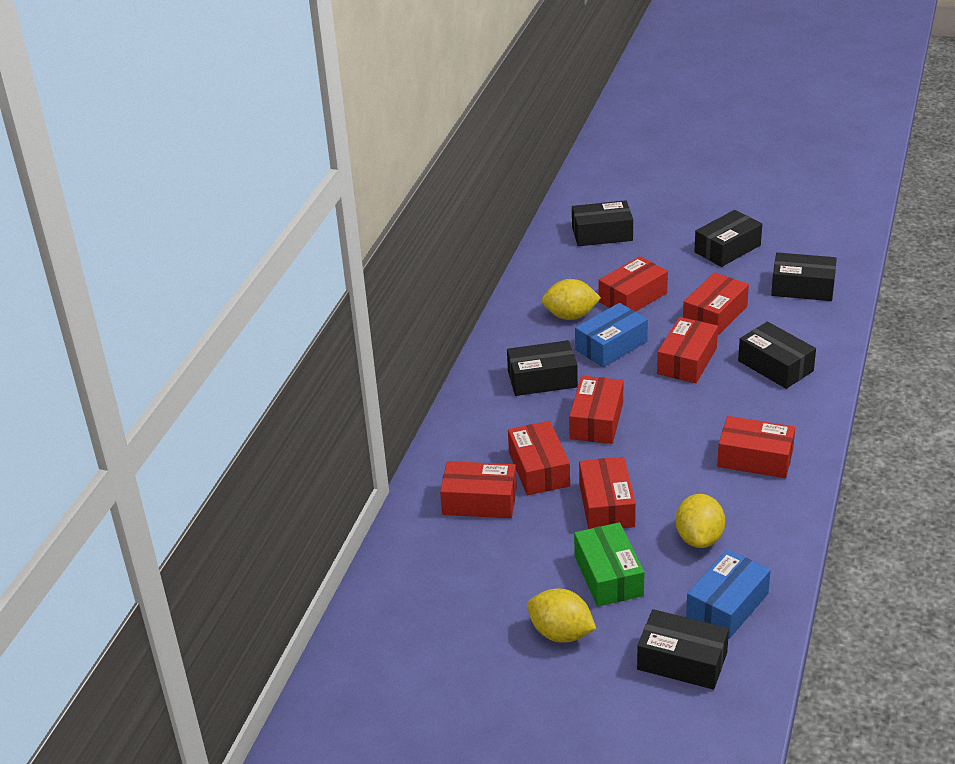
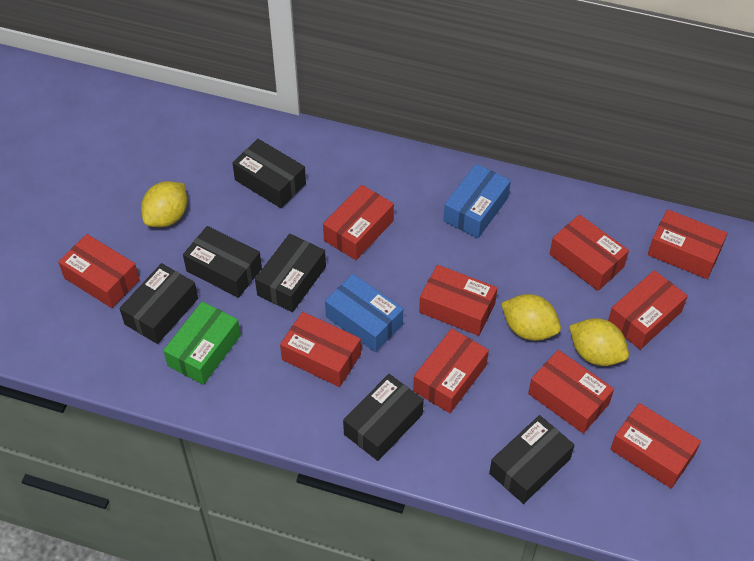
red box: 8 -> 10

